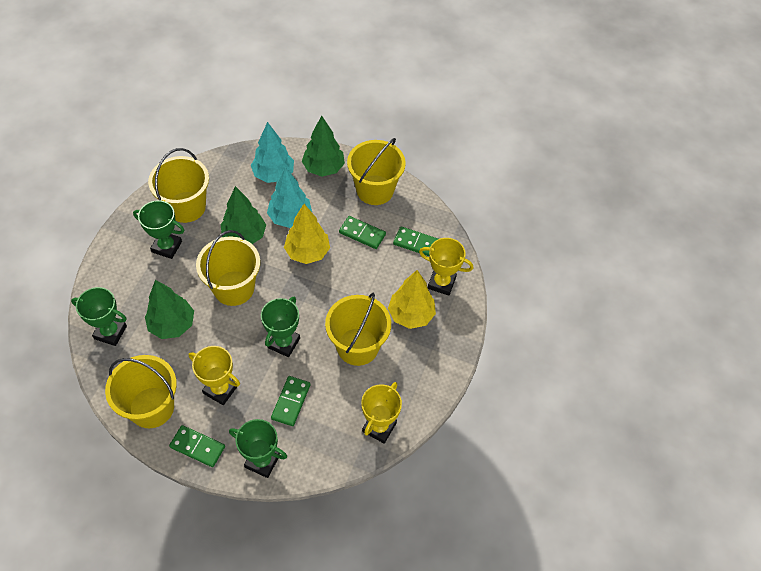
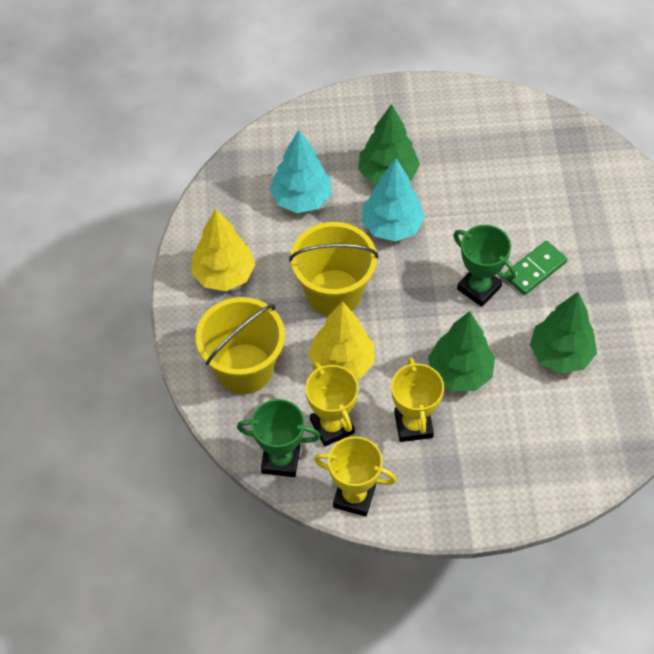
green domino: 4 -> 1
green trophy: 4 -> 2
yellow bucket: 5 -> 2

